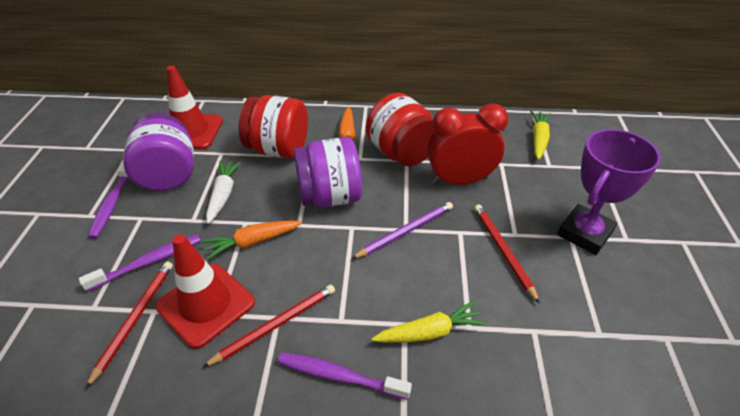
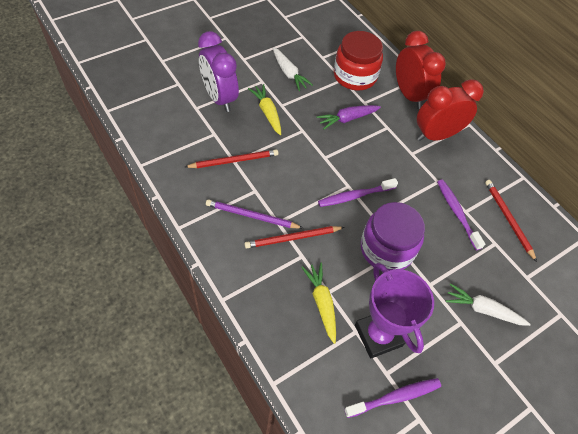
orange carrot: 2 -> 0
purple carrot: 0 -> 1
purple clock: 0 -> 1
purple jar: 2 -> 1
red clock: 1 -> 2
red jar: 2 -> 1
red traffic cone: 2 -> 0
white carrot: 1 -> 2

